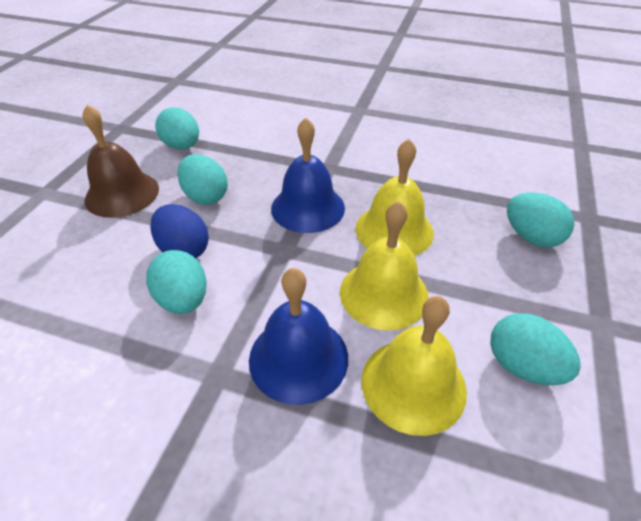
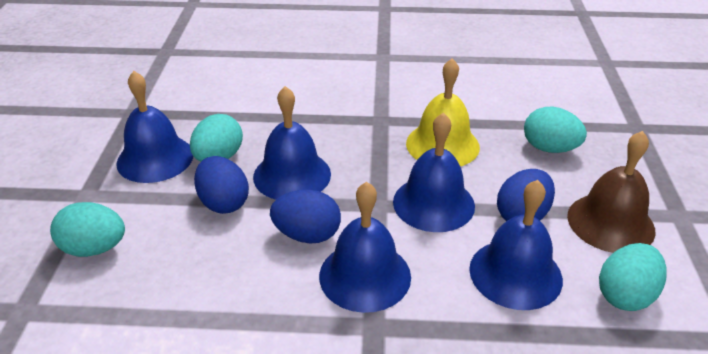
blue bell: 2 -> 5
blue egg: 1 -> 3
turquoise egg: 5 -> 4
yellow bell: 3 -> 1

